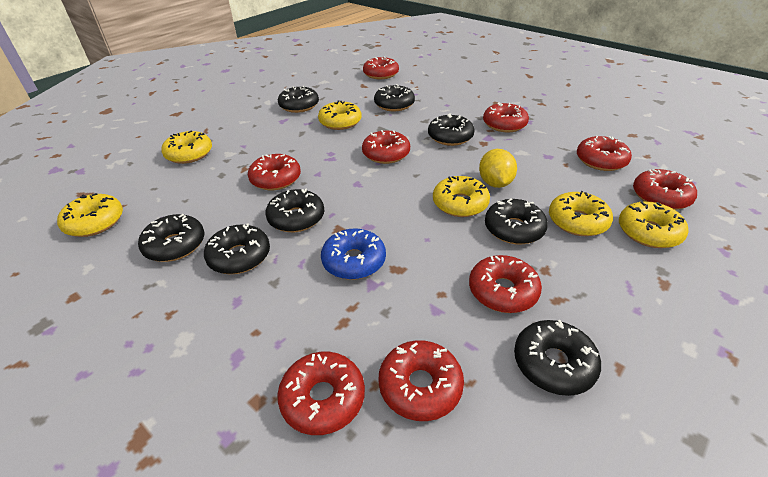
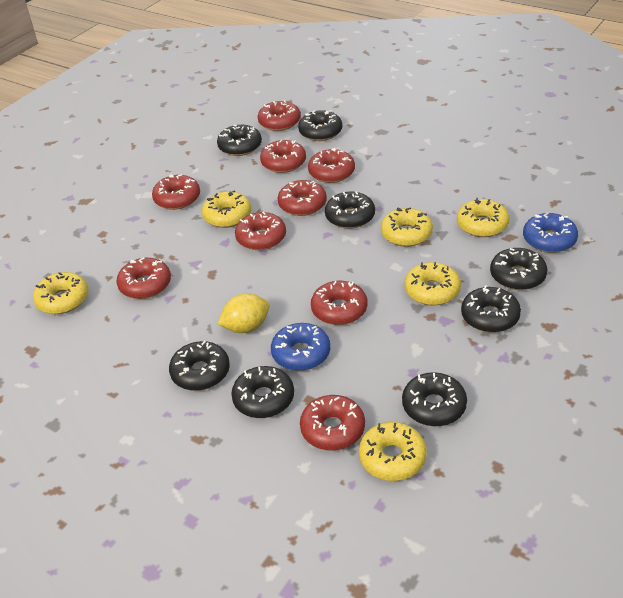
blue donut: 1 -> 2

